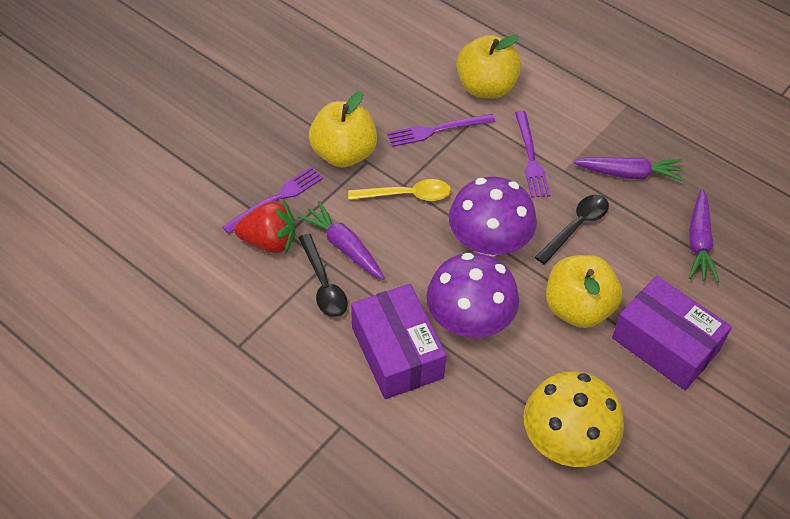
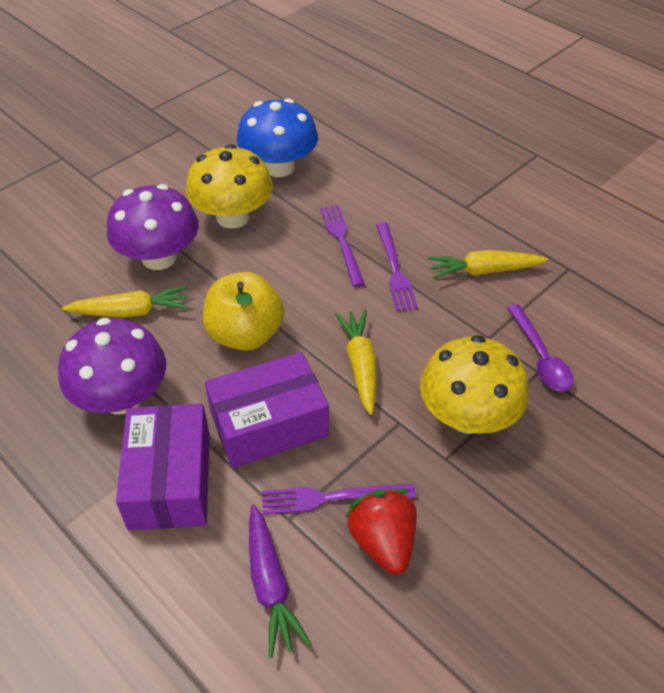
black spoon: 2 -> 0
blue mushroom: 0 -> 1
purple carrot: 3 -> 1
purple spoon: 0 -> 1
yellow apple: 3 -> 1
yellow carrot: 0 -> 3
yellow mushroom: 1 -> 2
yellow spoon: 1 -> 0

